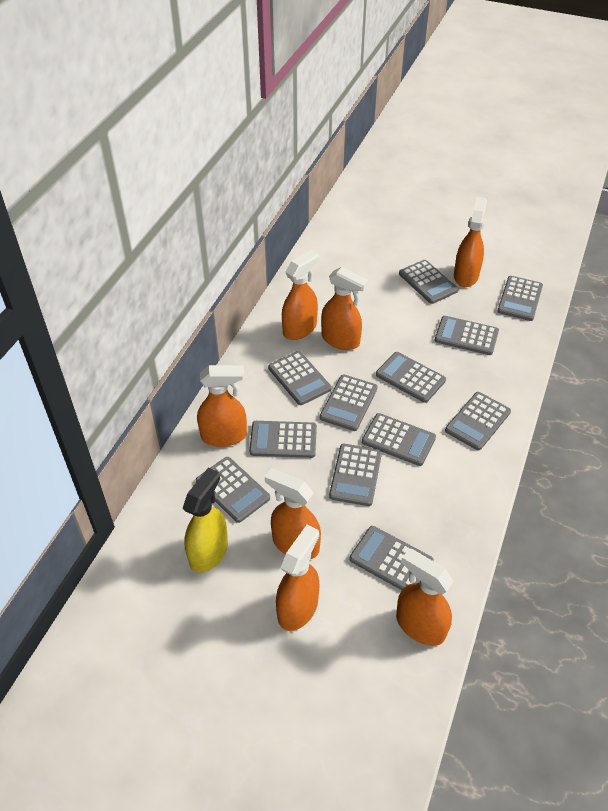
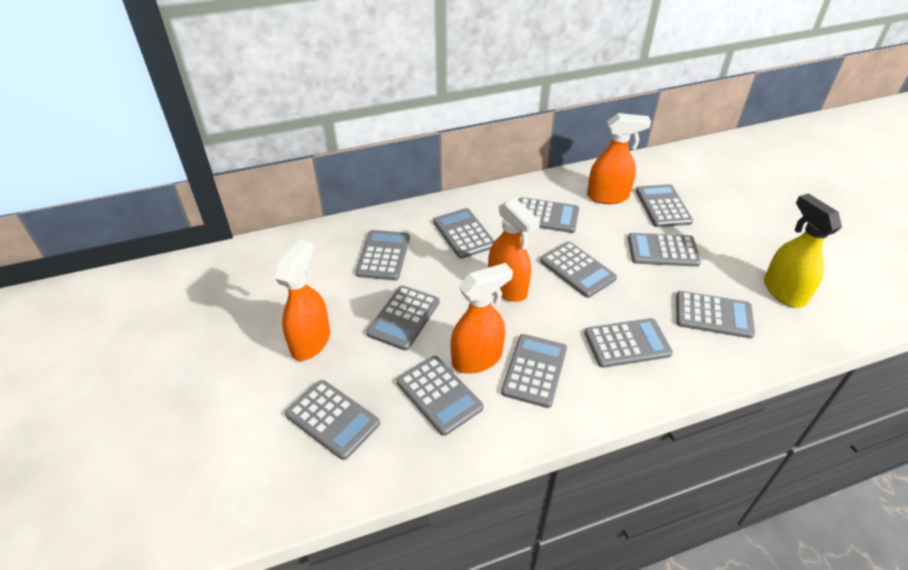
orange spray bottle: 7 -> 4

